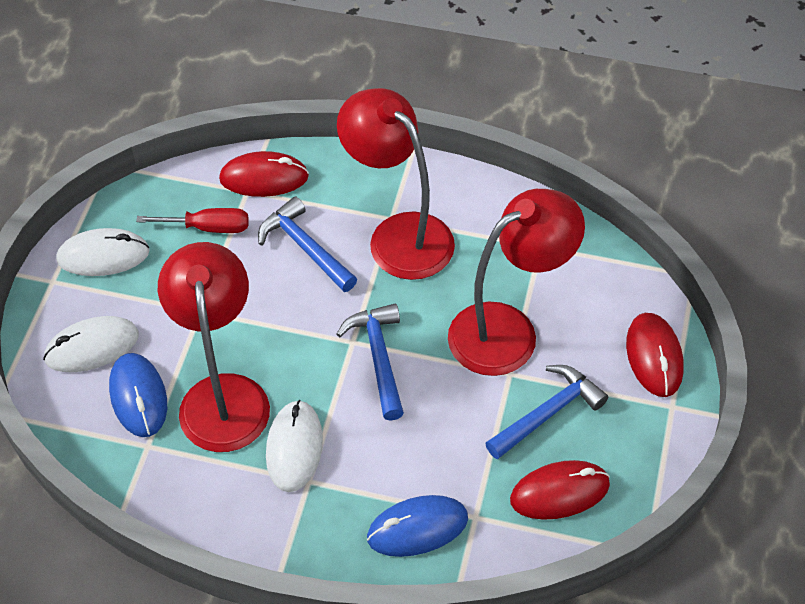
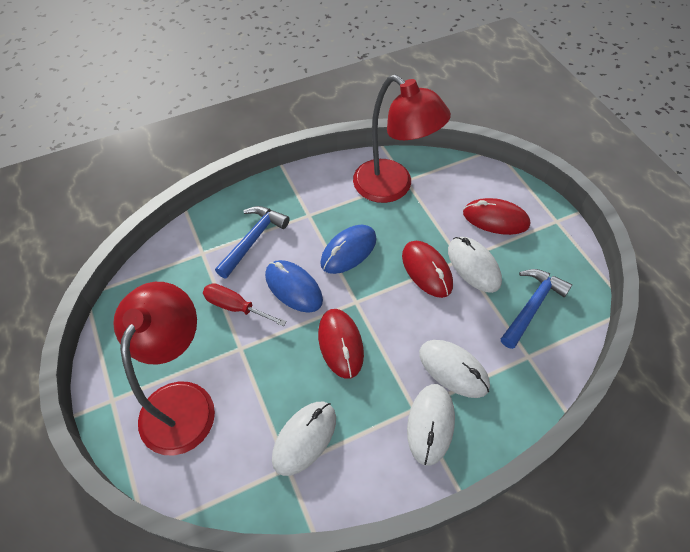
blue hammer: 3 -> 2
red lamp: 3 -> 2
white mouse: 3 -> 4

